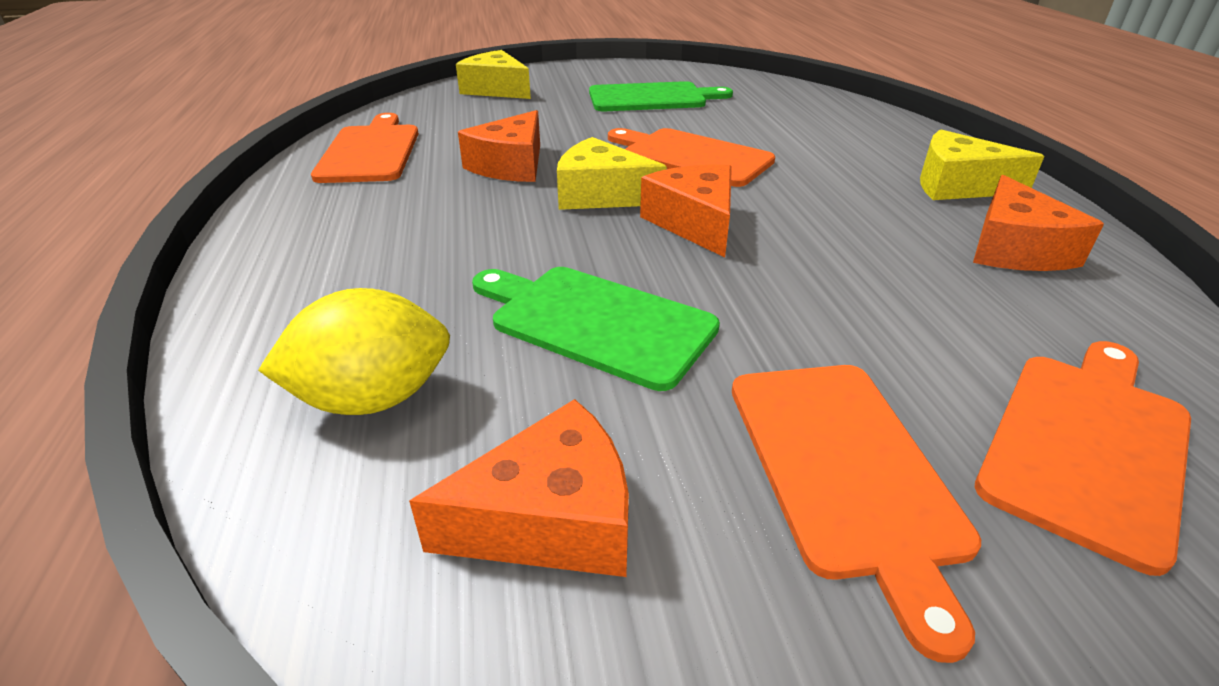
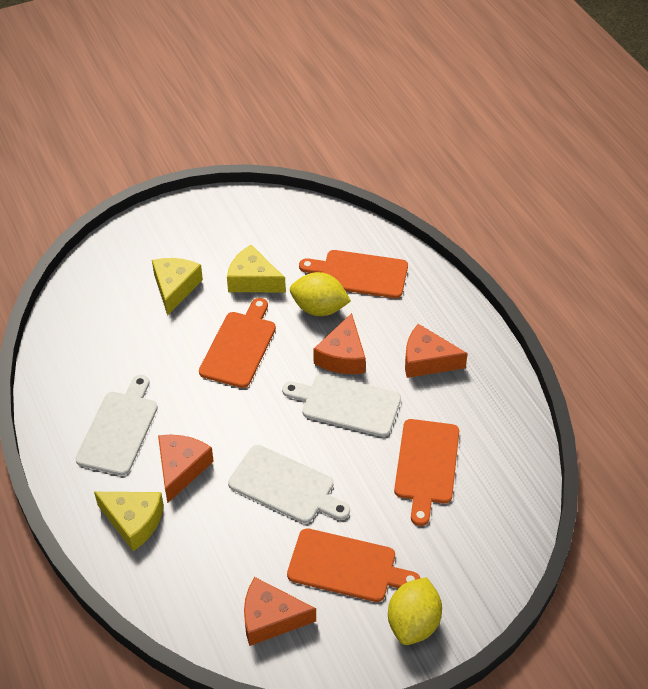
green cutting board: 2 -> 0
white cutting board: 0 -> 3
yellow lemon: 1 -> 2

